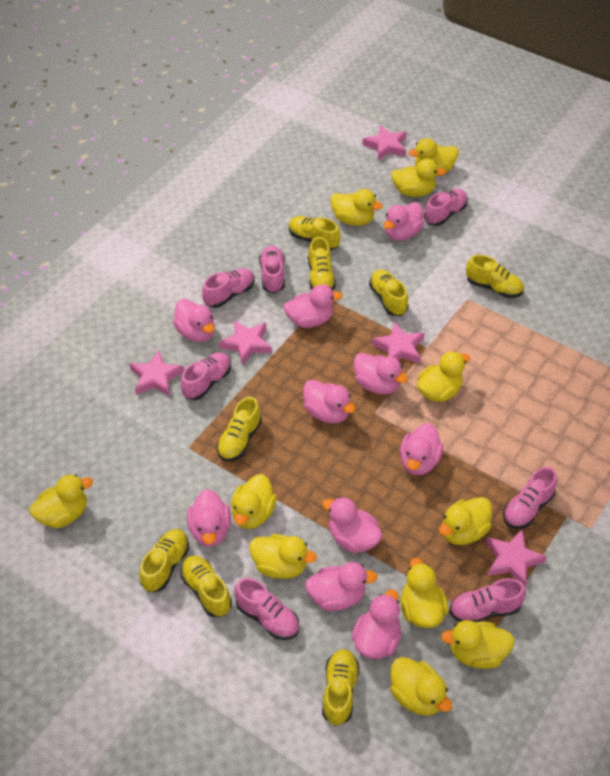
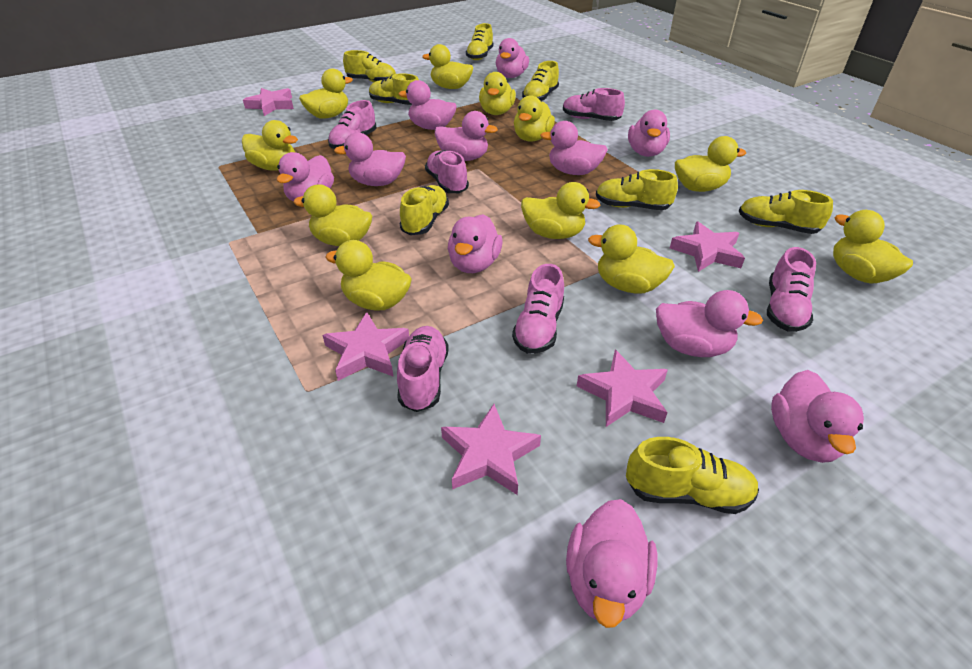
pink duck: 10 -> 11
pink shoe: 7 -> 6

